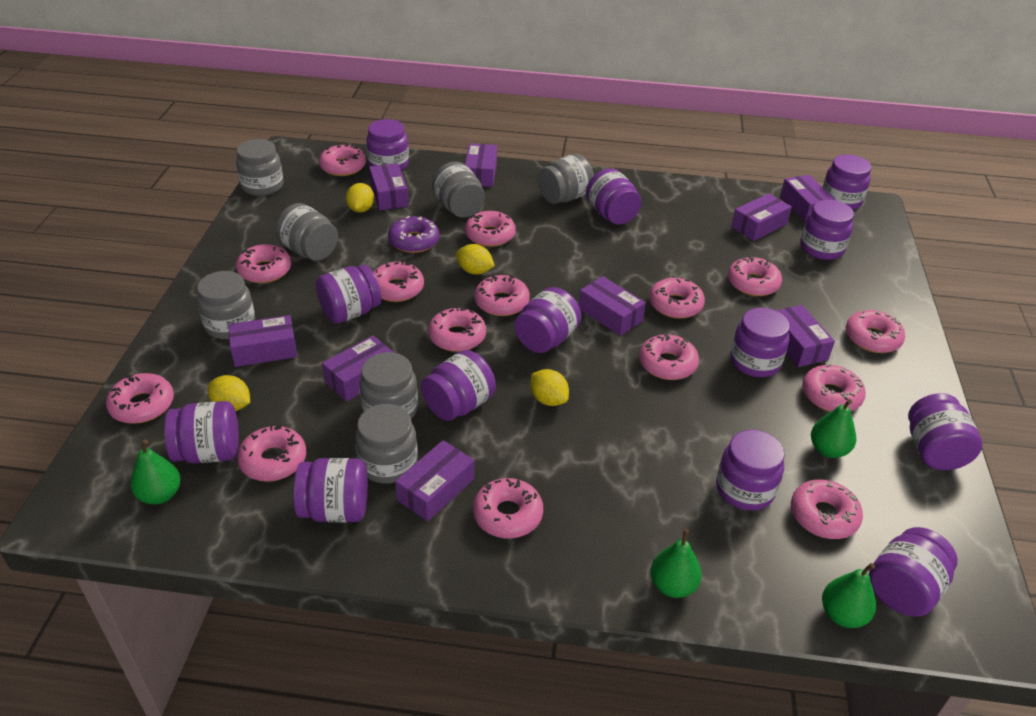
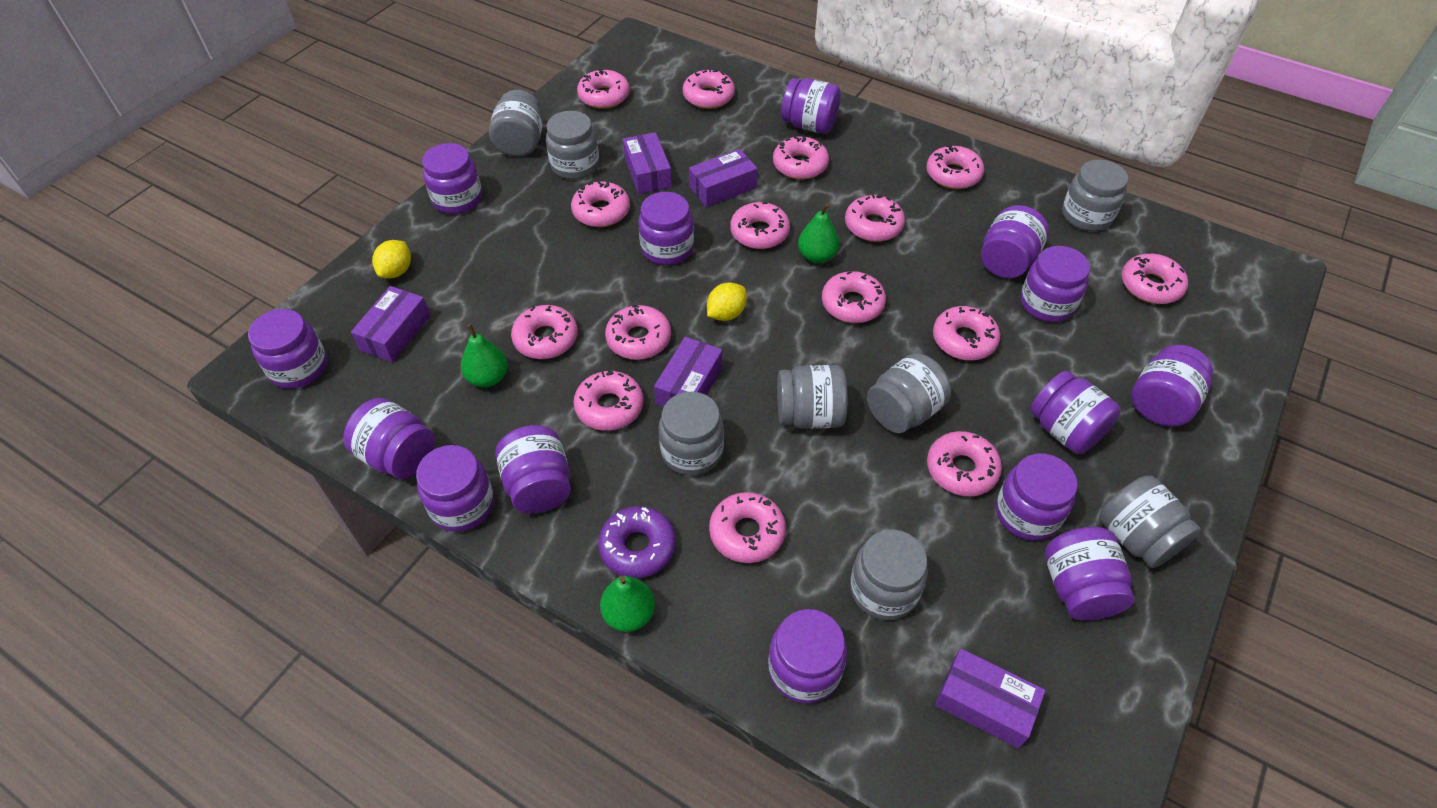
green pear: 4 -> 3
grey jar: 7 -> 8
purple box: 9 -> 5
purple jar: 13 -> 14
yellow lemon: 4 -> 2

